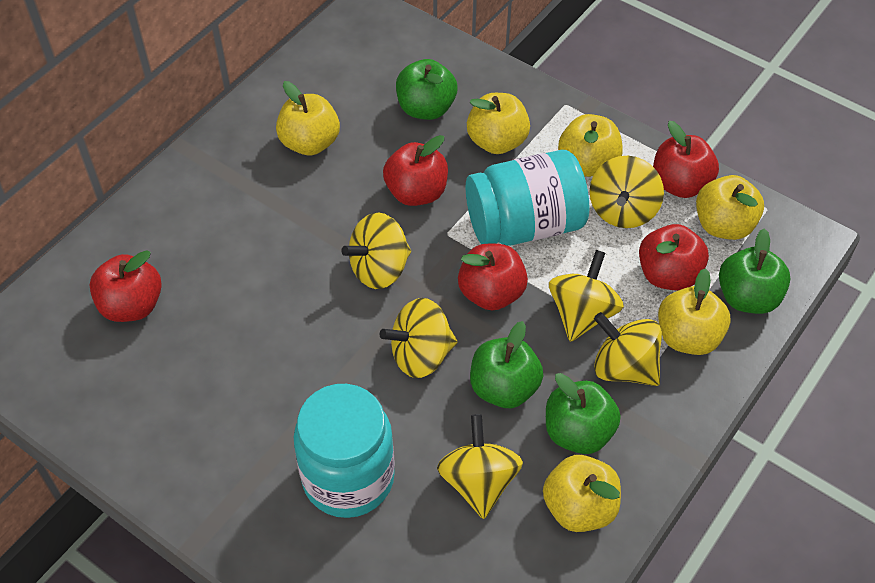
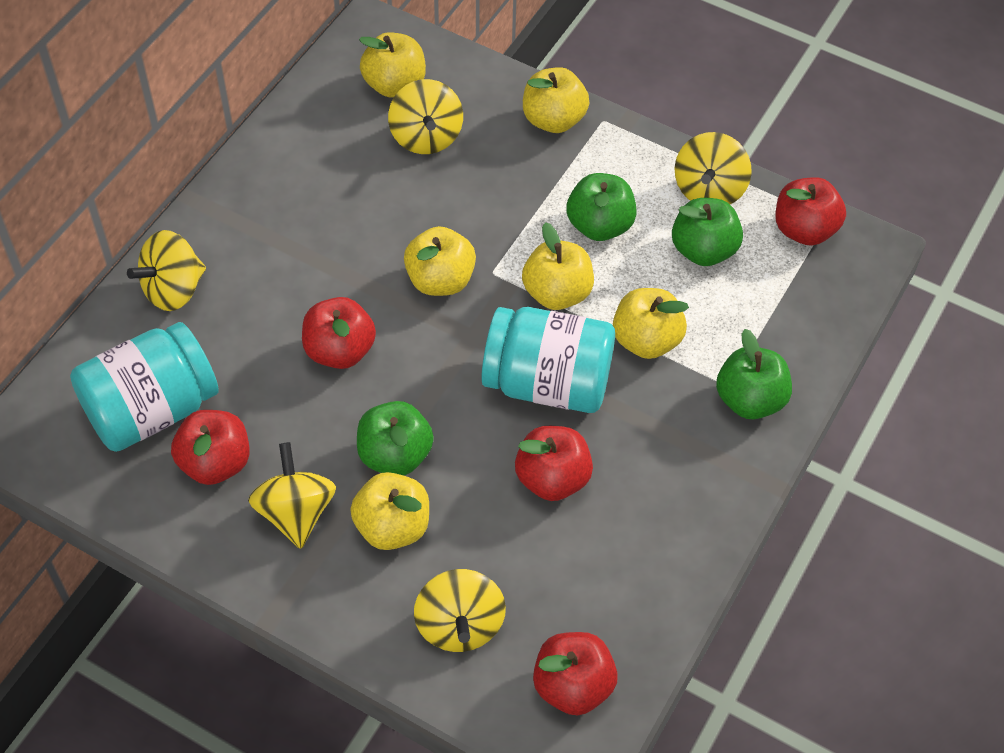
yellow spinning top: 6 -> 5

